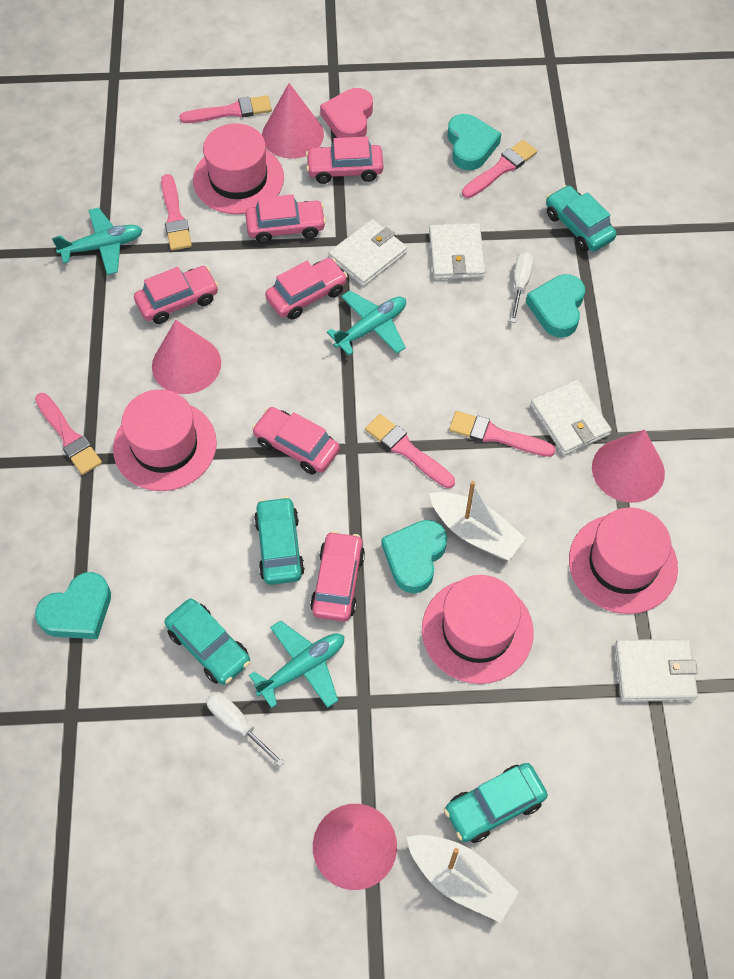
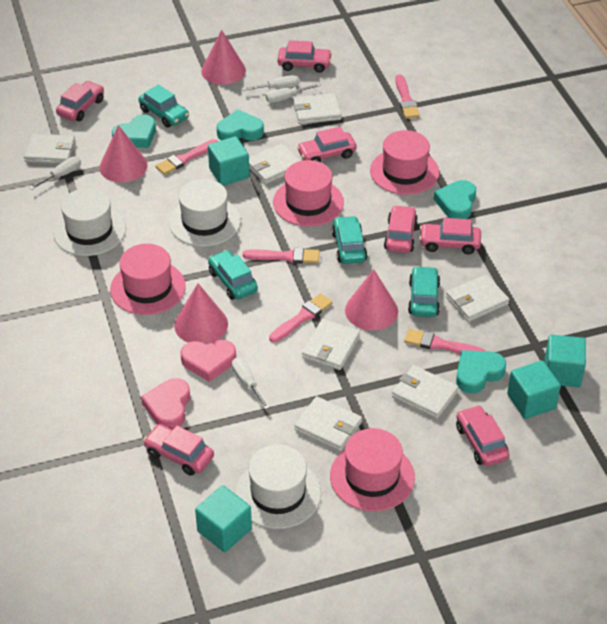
pink brush: 6 -> 5
pink car: 6 -> 7
pink heart: 1 -> 2
turquoise cube: 0 -> 4
turquoise plane: 3 -> 0
white boat: 2 -> 0
white hat: 0 -> 3
white screwdriver: 2 -> 4
white wallet: 4 -> 7

